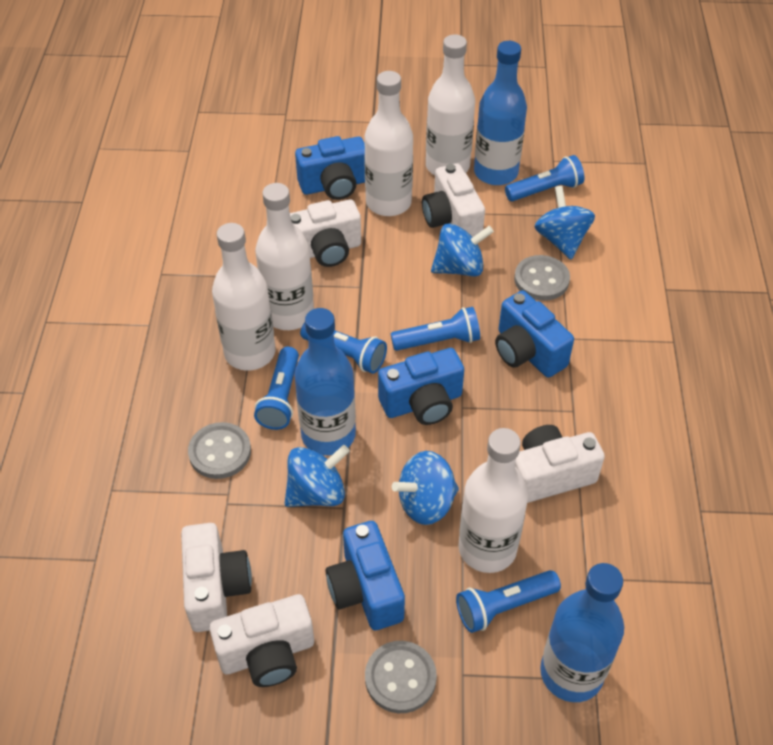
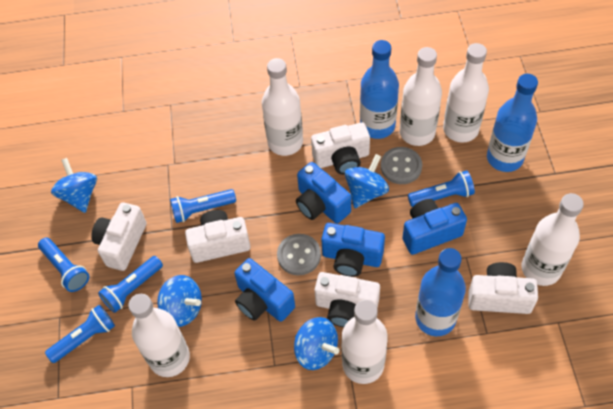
grey button: 3 -> 2
white bottle: 5 -> 6

